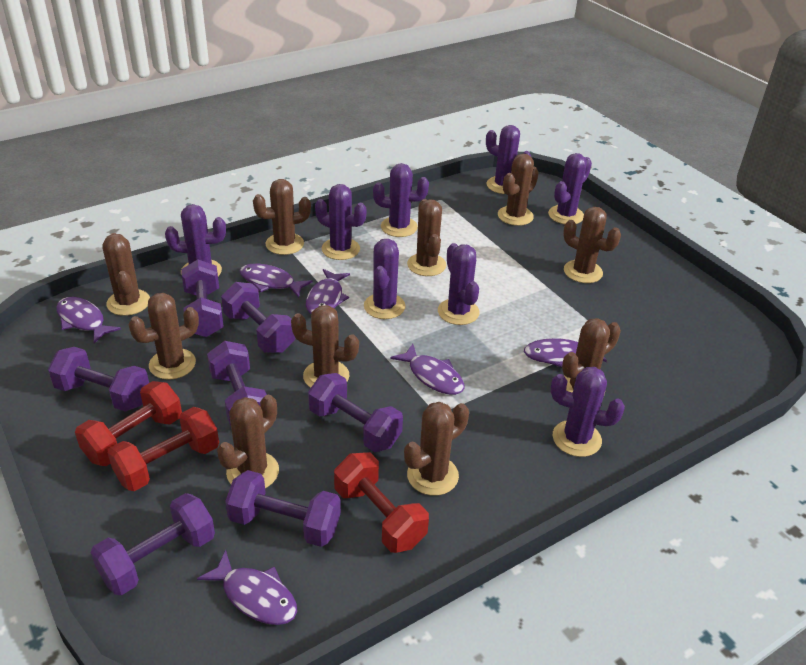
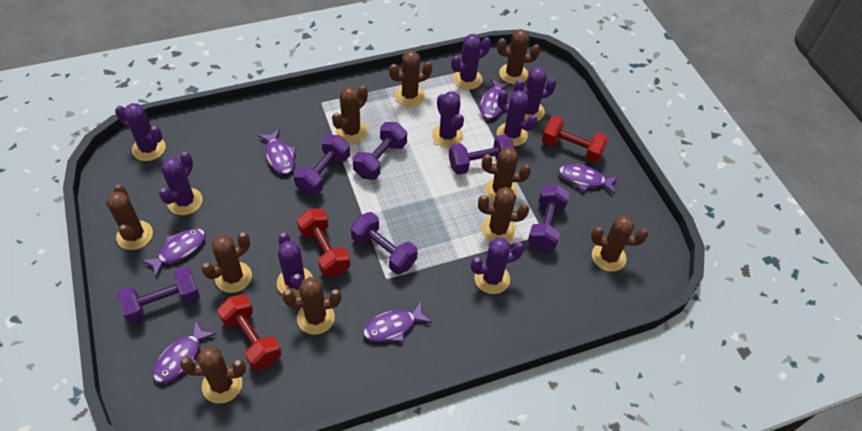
purple dumbbell: 7 -> 6

